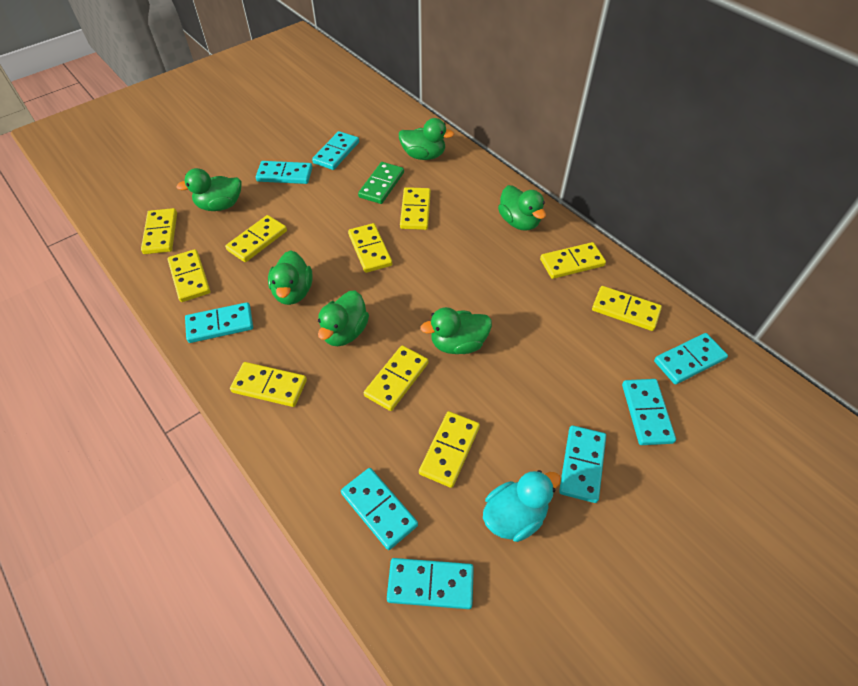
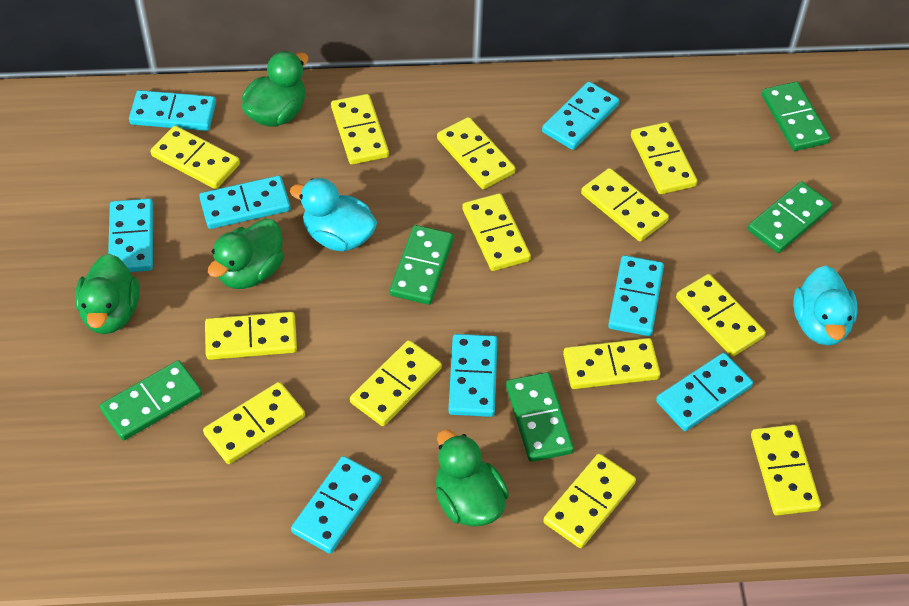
green domino: 1 -> 5
green duck: 6 -> 4
turquoise duck: 1 -> 2
yellow domino: 10 -> 13

